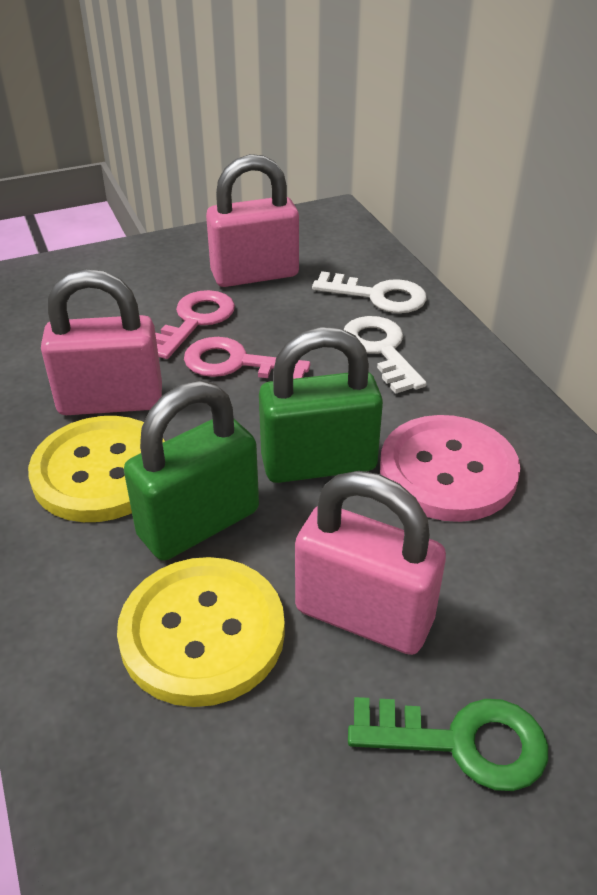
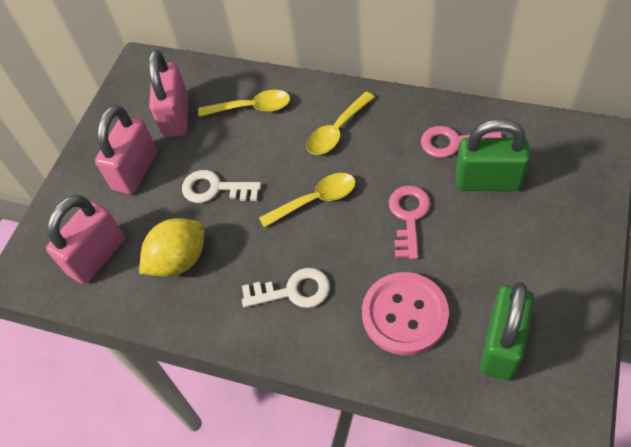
green key: 1 -> 0
yellow button: 2 -> 0
yellow lemon: 0 -> 1
yellow spoon: 0 -> 3

